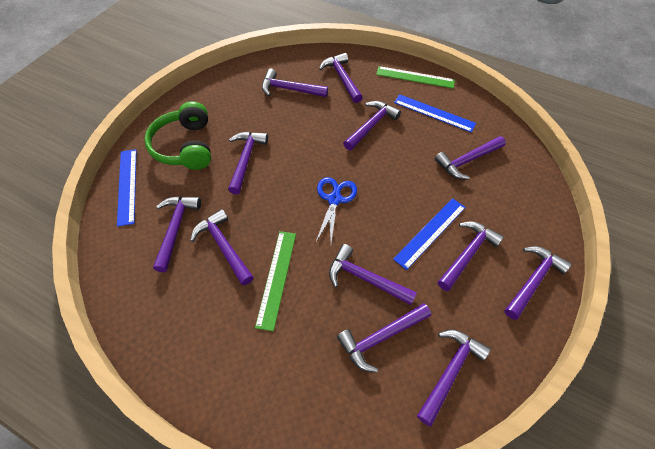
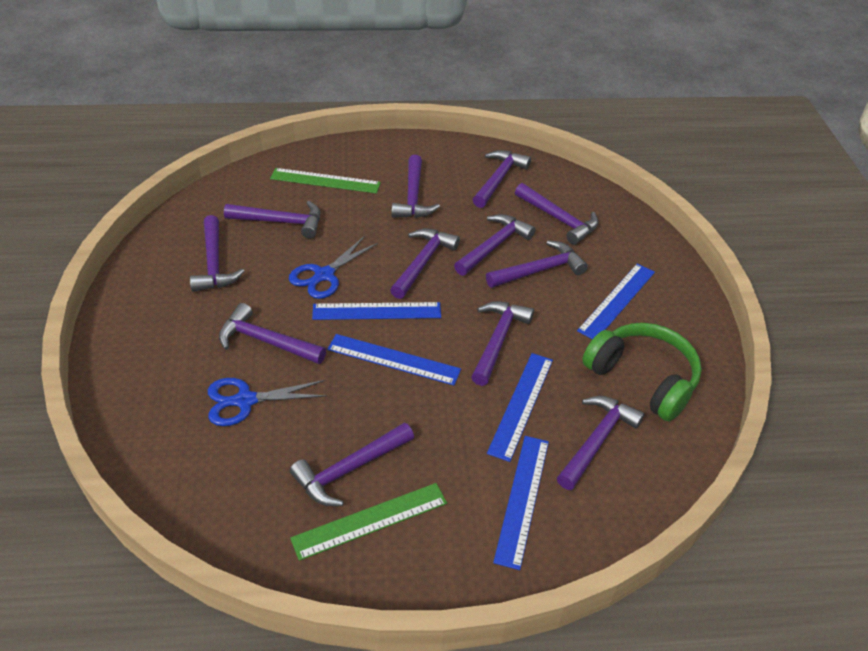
blue ruler: 3 -> 5
blue scissors: 1 -> 2

